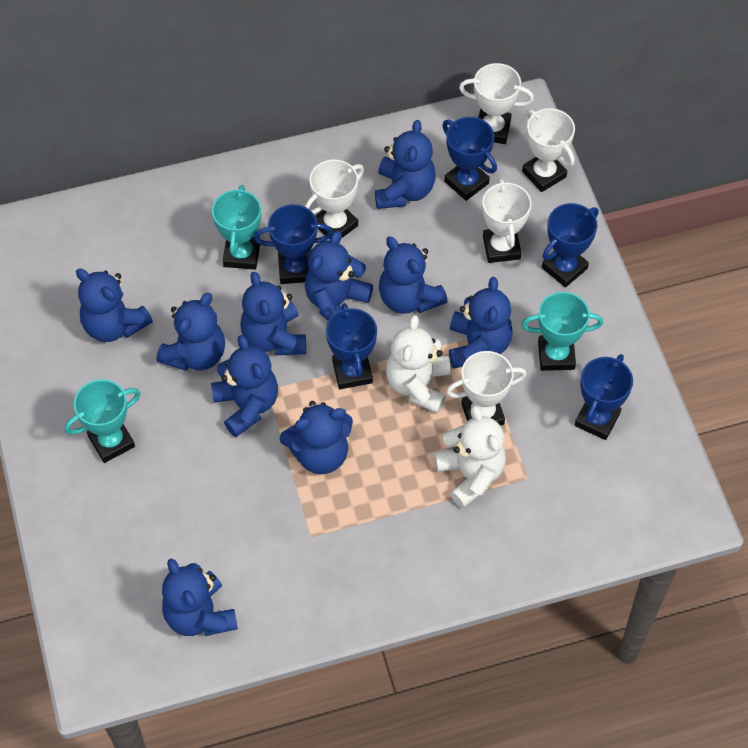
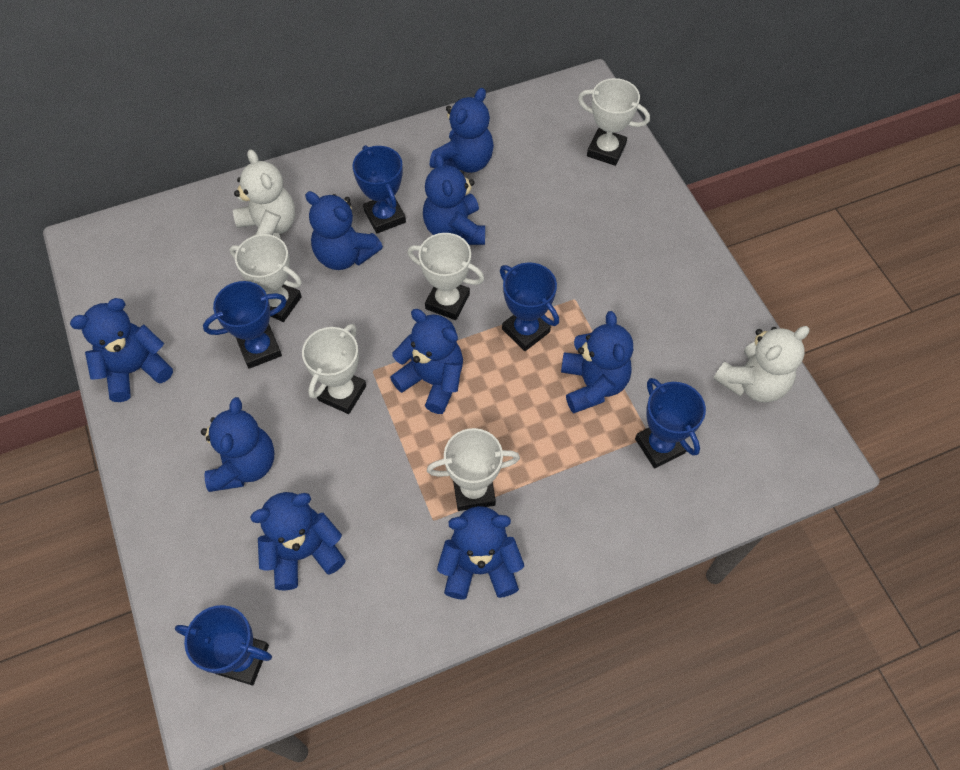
blue teddy bear: 10 -> 9
turquoise trophy: 3 -> 0

